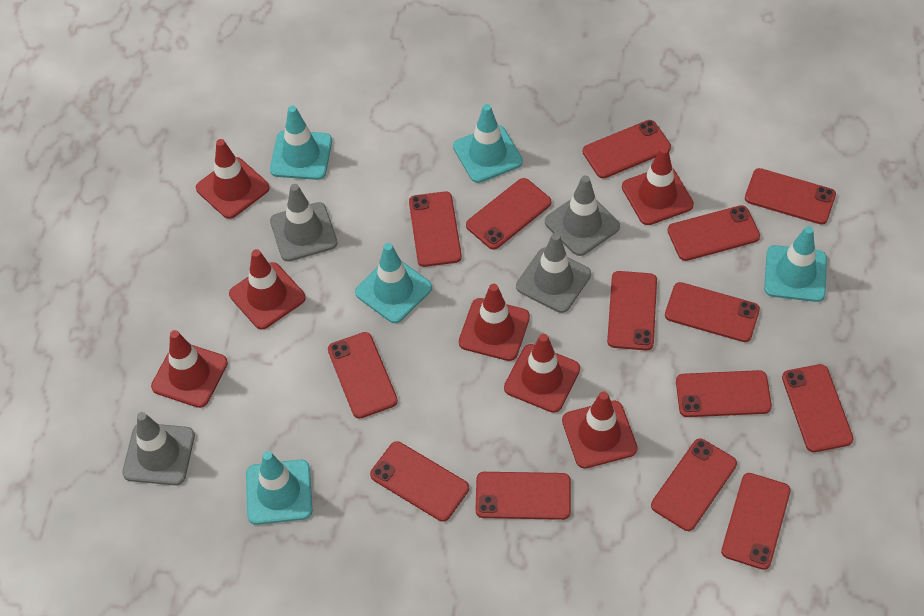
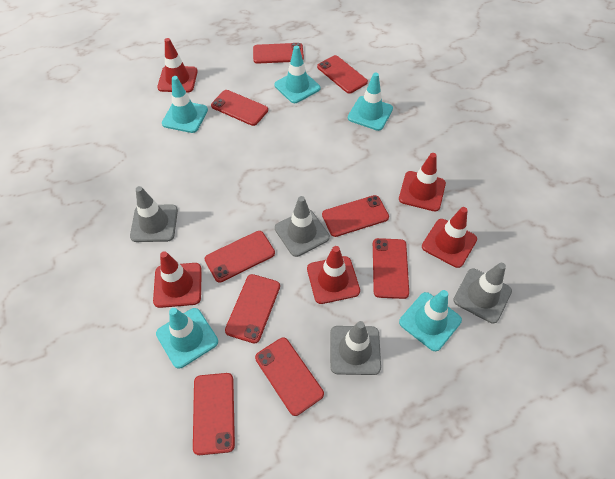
red phone: 14 -> 9
red traffic cone: 7 -> 5

